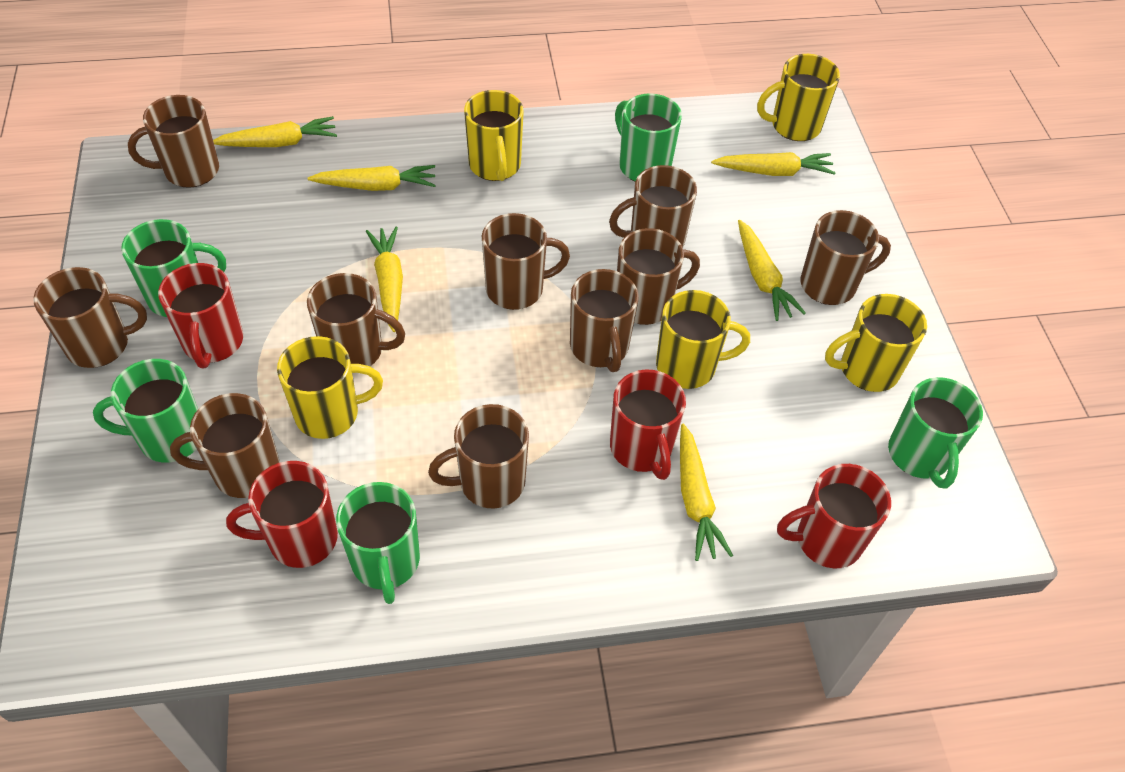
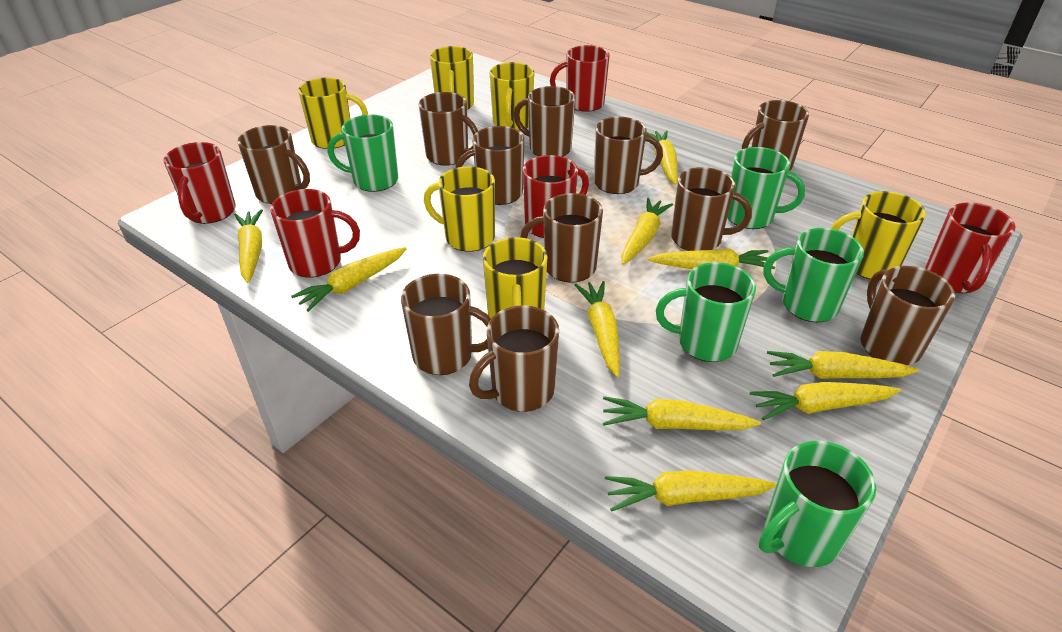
brown mug: 10 -> 11
red mug: 4 -> 5
yellow carrot: 6 -> 10
yellow mug: 5 -> 6

